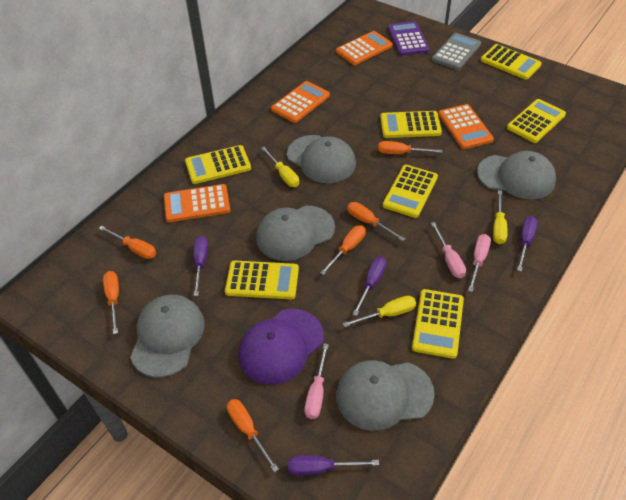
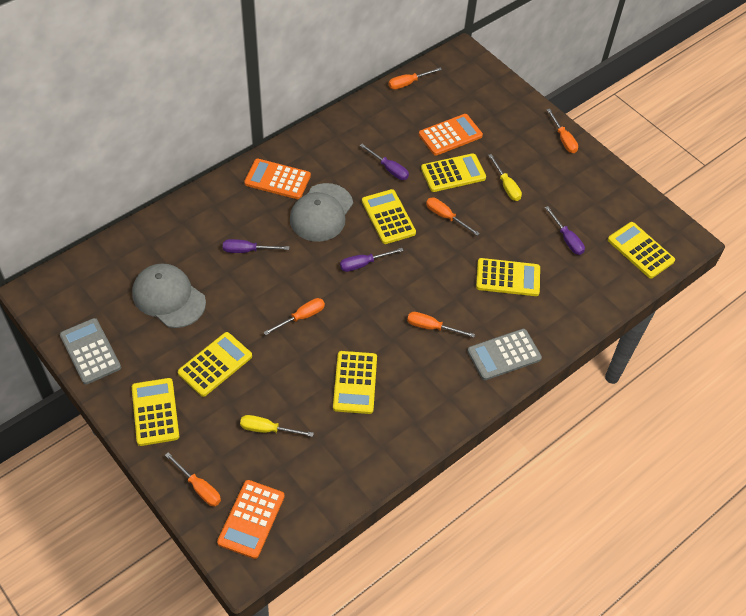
grey calculator: 1 -> 2
grey cap: 5 -> 2
orange calculator: 4 -> 3
pink screwdriver: 3 -> 0
purple calculator: 1 -> 0
purple cap: 1 -> 0
yellow screwdriver: 3 -> 2

